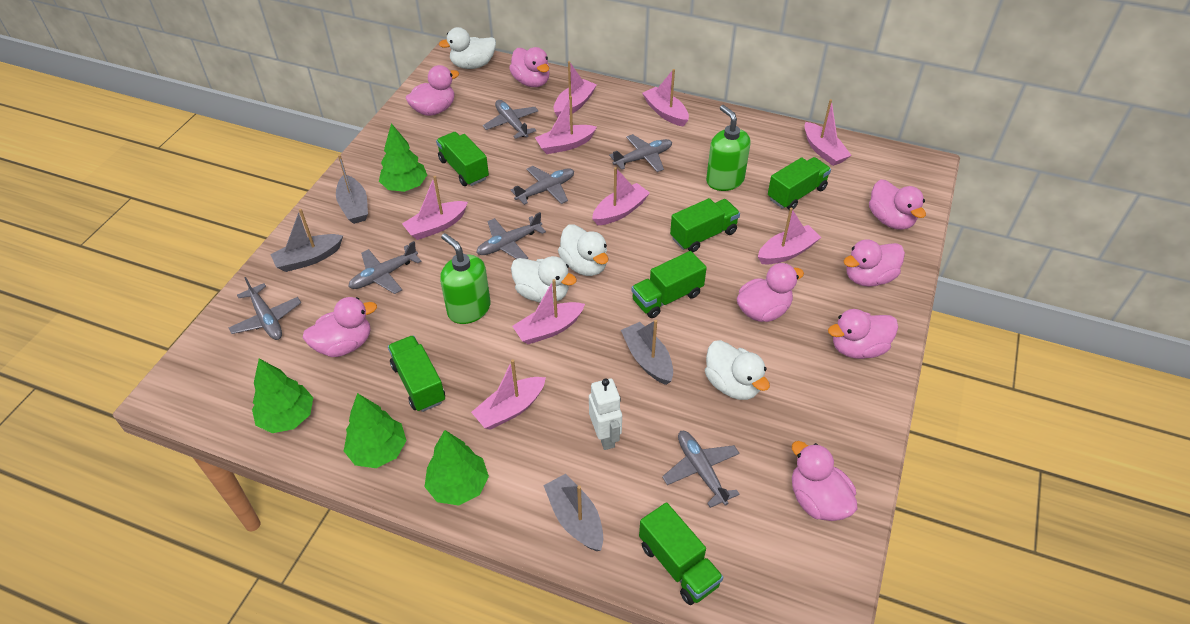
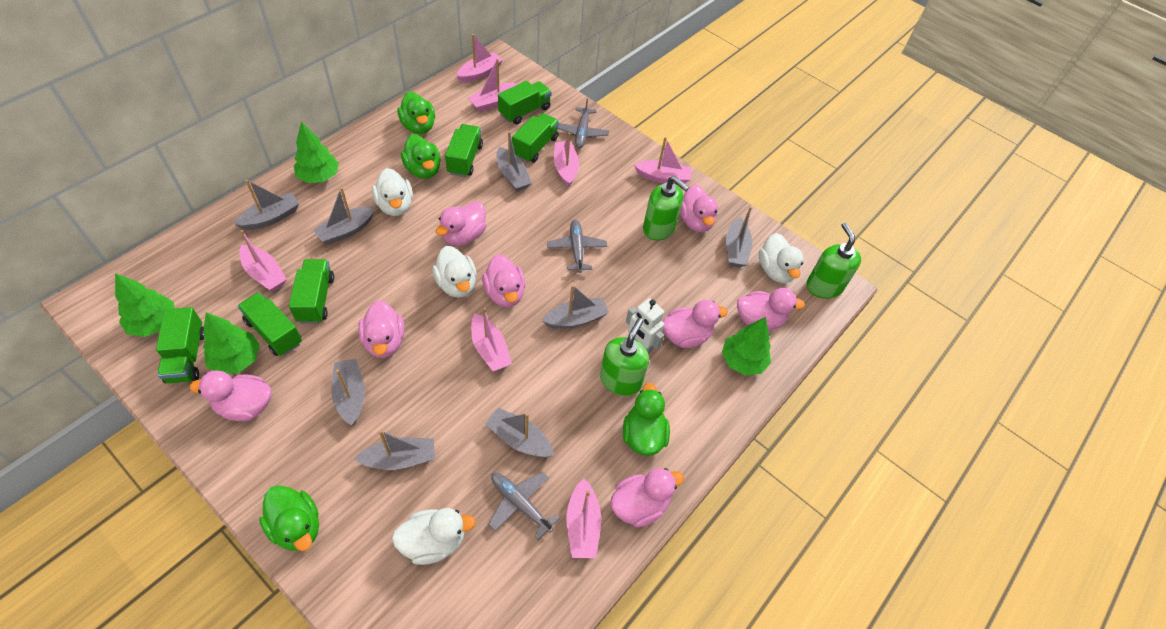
green duck: 0 -> 4
green soap dispenser: 2 -> 3
grey boat: 4 -> 8
grey plane: 7 -> 3
pink boat: 9 -> 7

